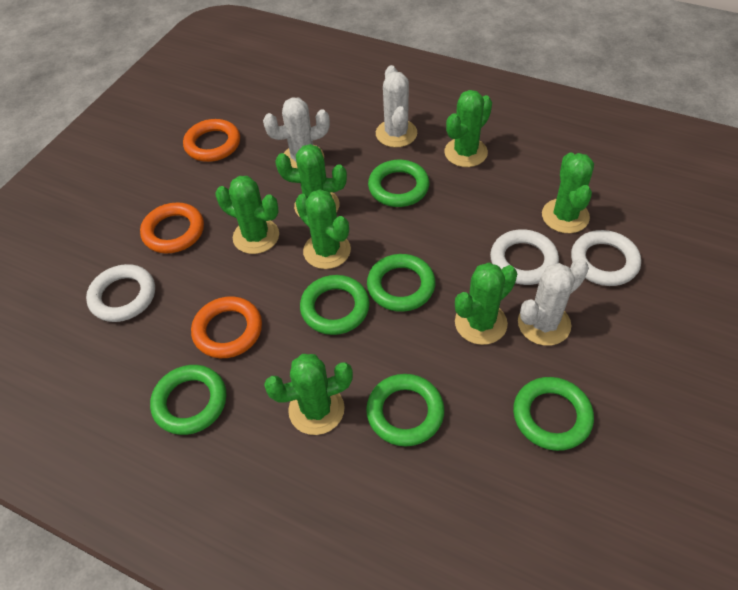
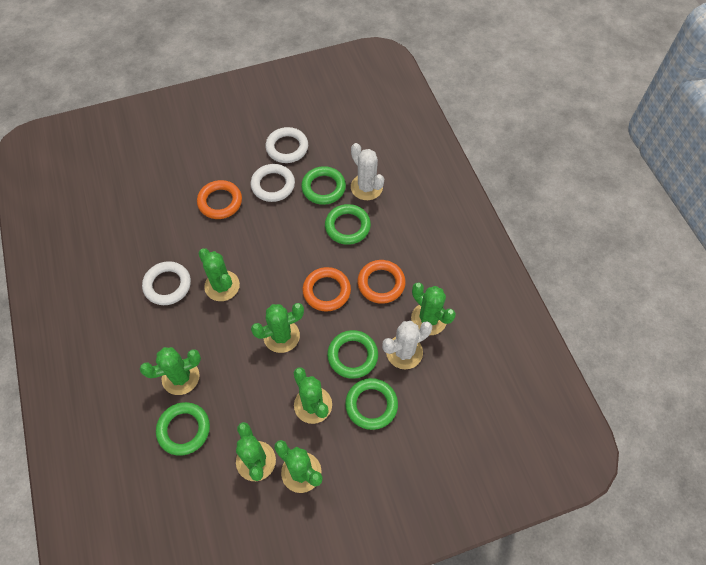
green ring: 6 -> 5
white cactus: 3 -> 2

